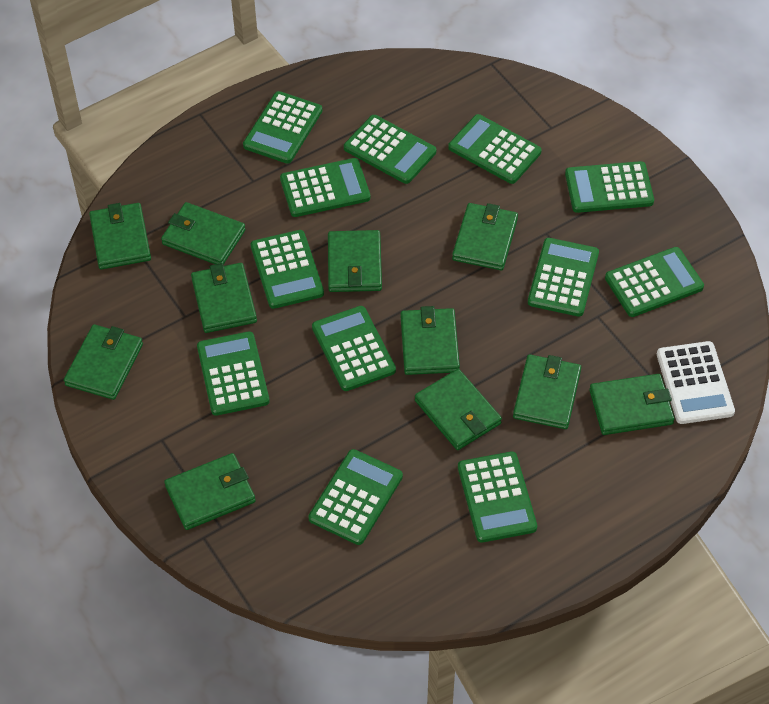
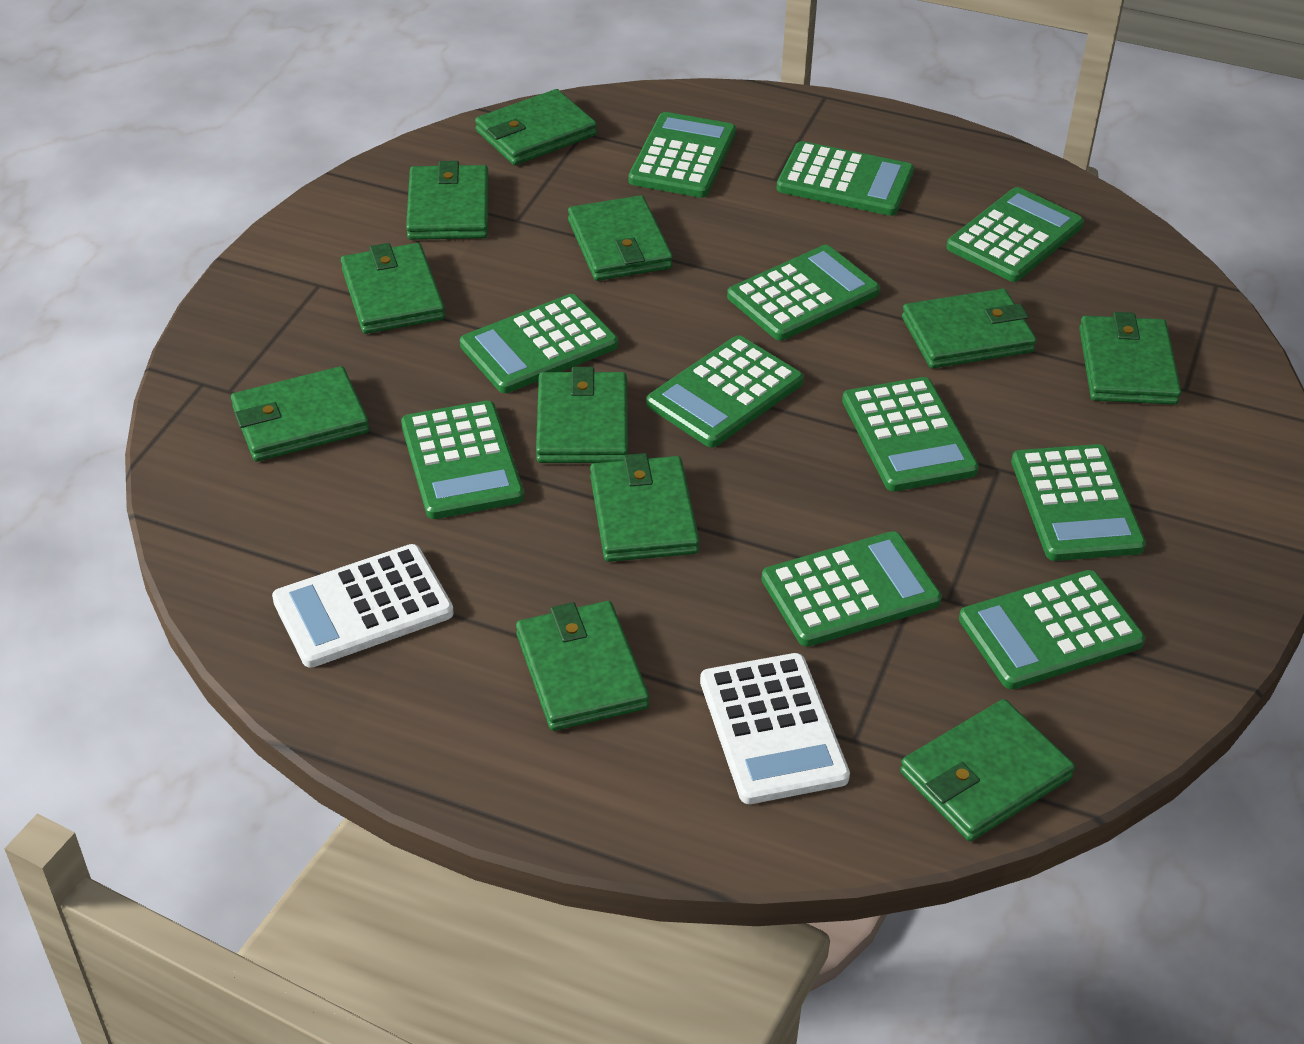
green calculator: 12 -> 11
white calculator: 1 -> 2

